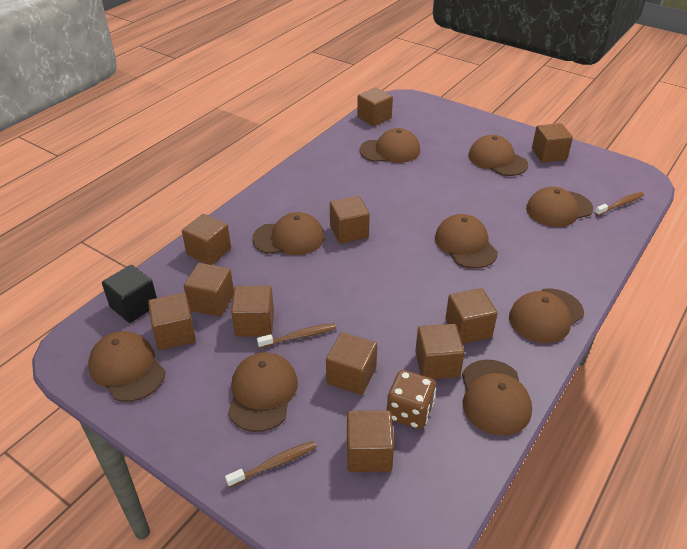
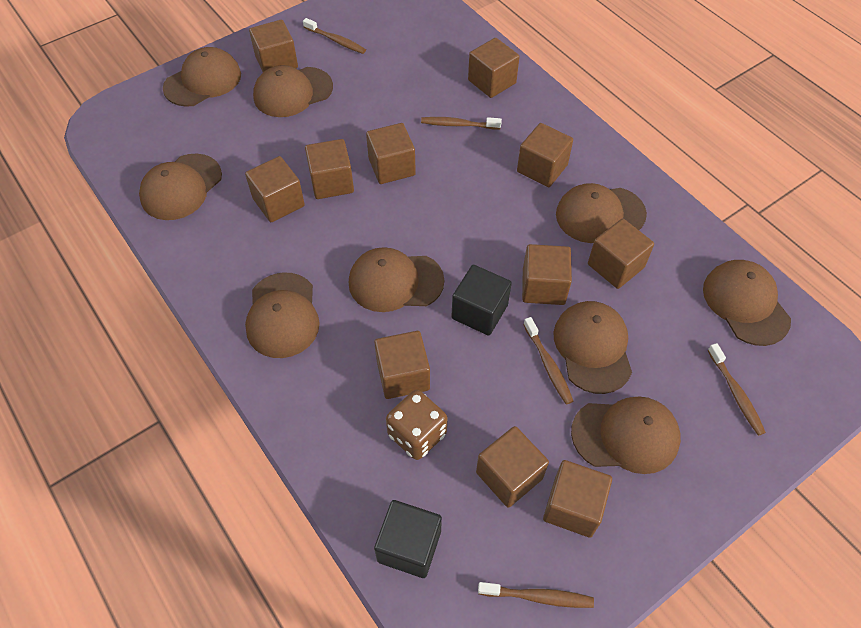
black cube: 1 -> 2
brown toothbrush: 3 -> 5

